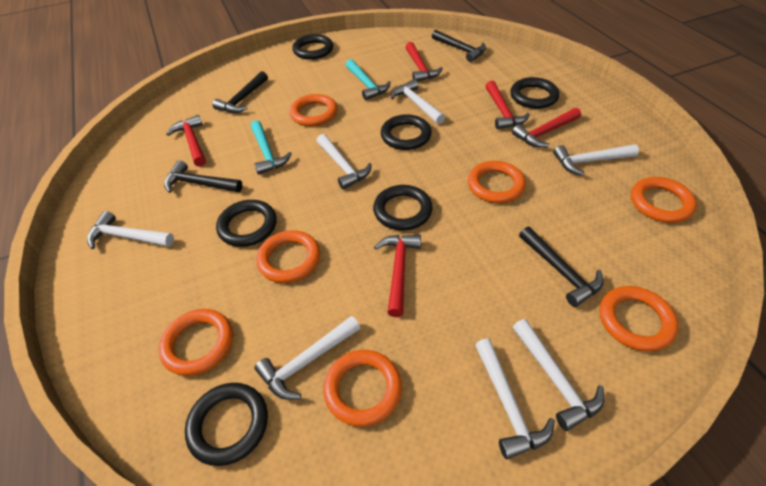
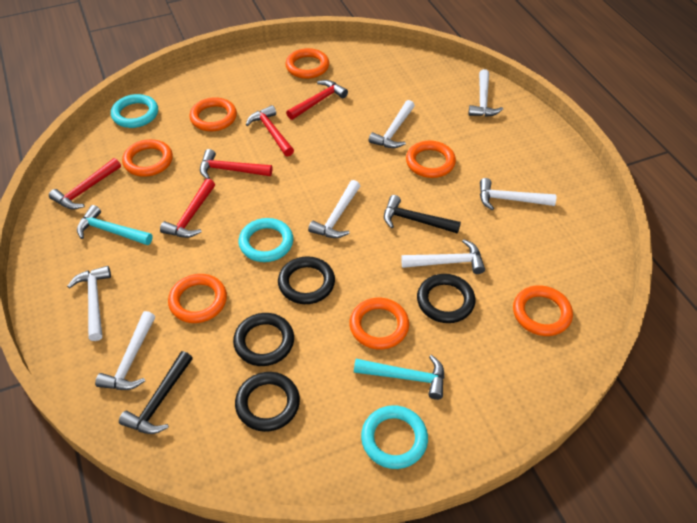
black hammer: 4 -> 2
black ring: 6 -> 4
turquoise ring: 0 -> 3

